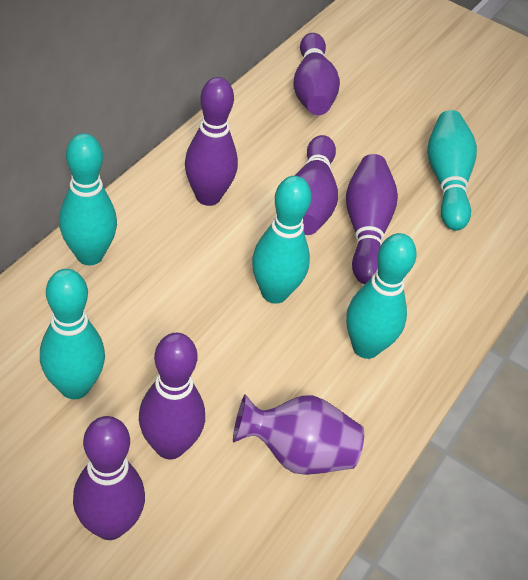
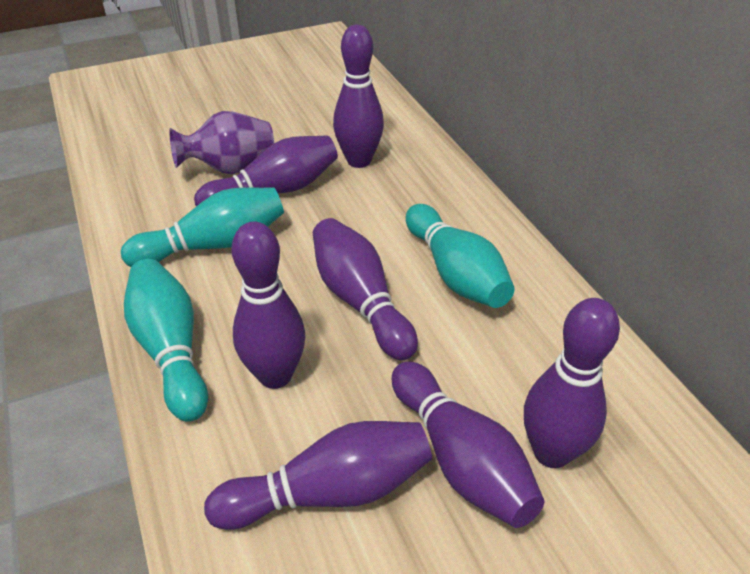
purple bowling pin: 6 -> 7
turquoise bowling pin: 5 -> 3

